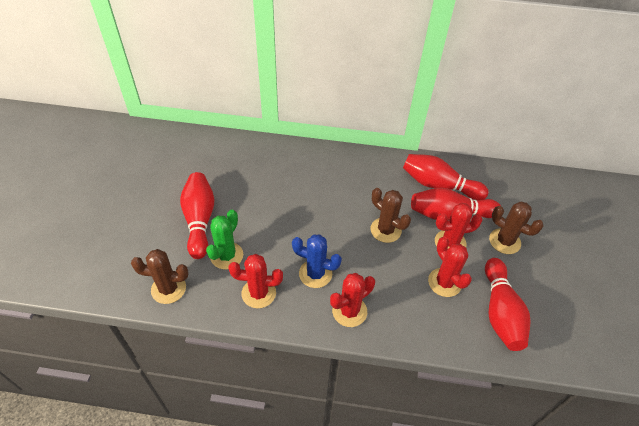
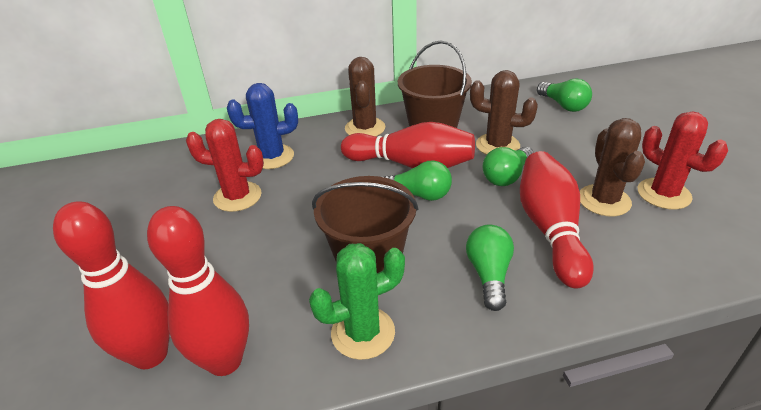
brown bucket: 0 -> 2
green light bulb: 0 -> 4
red cactus: 4 -> 2

